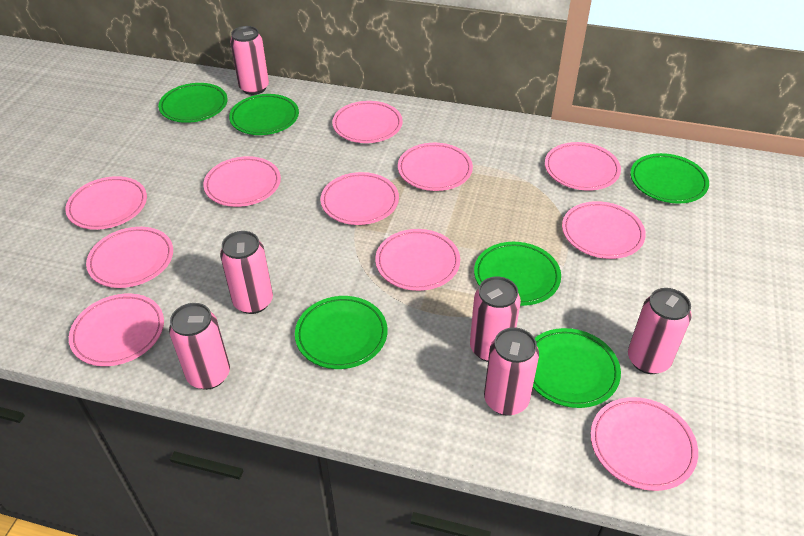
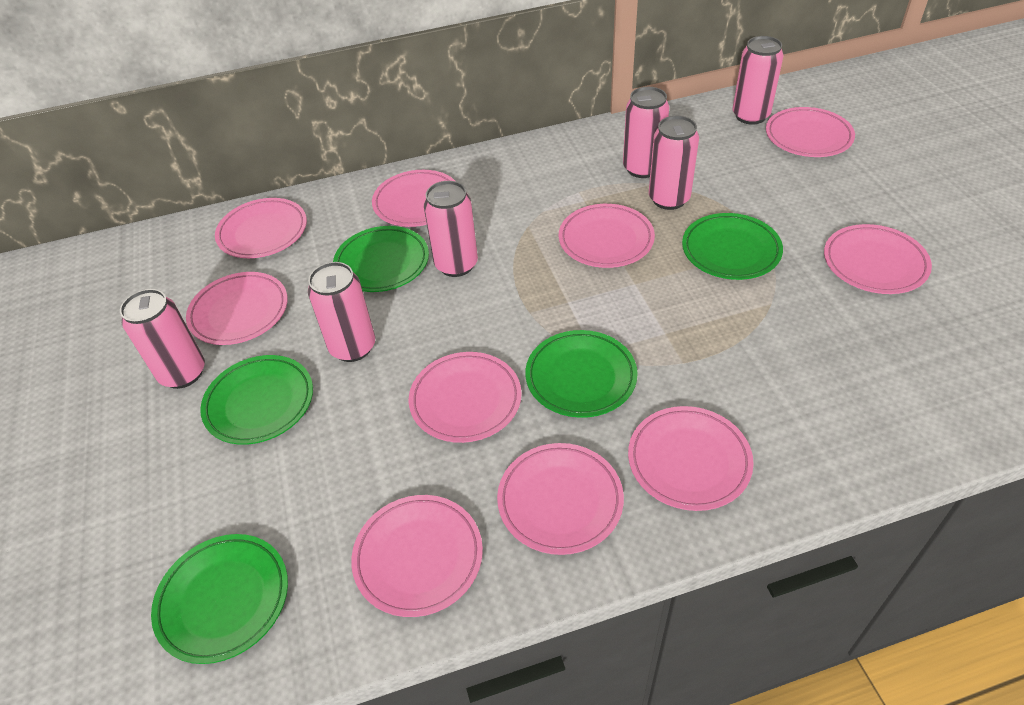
green plate: 6 -> 5
pink plate: 11 -> 10

